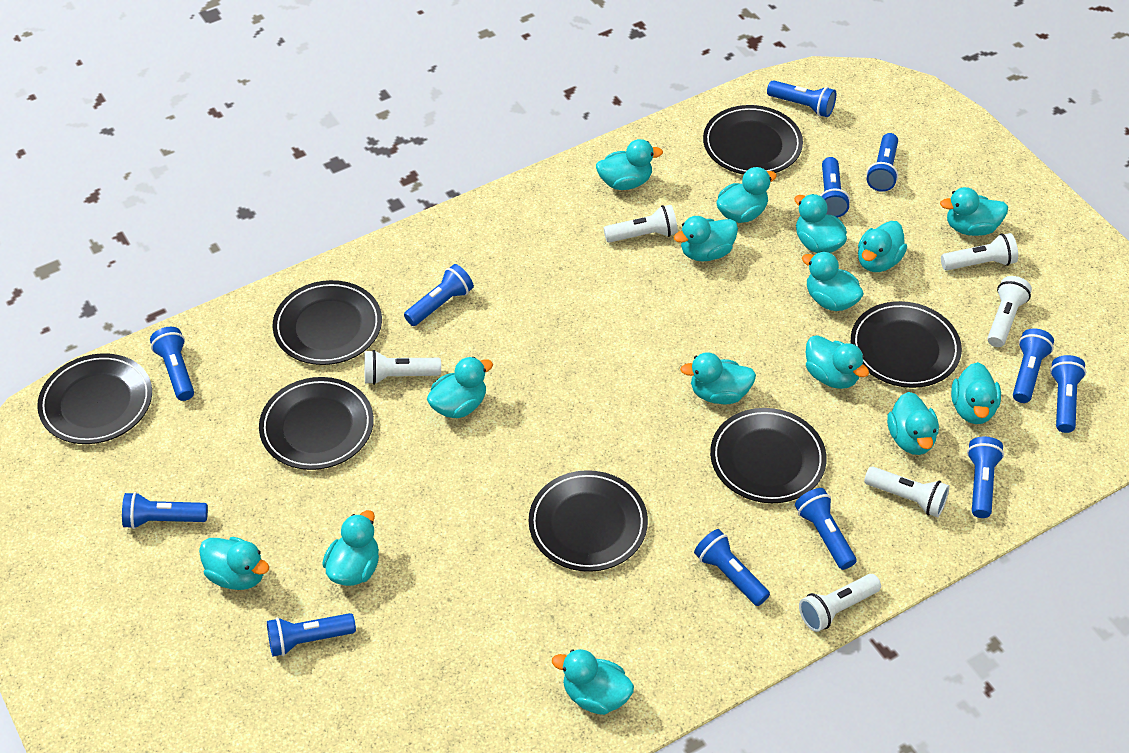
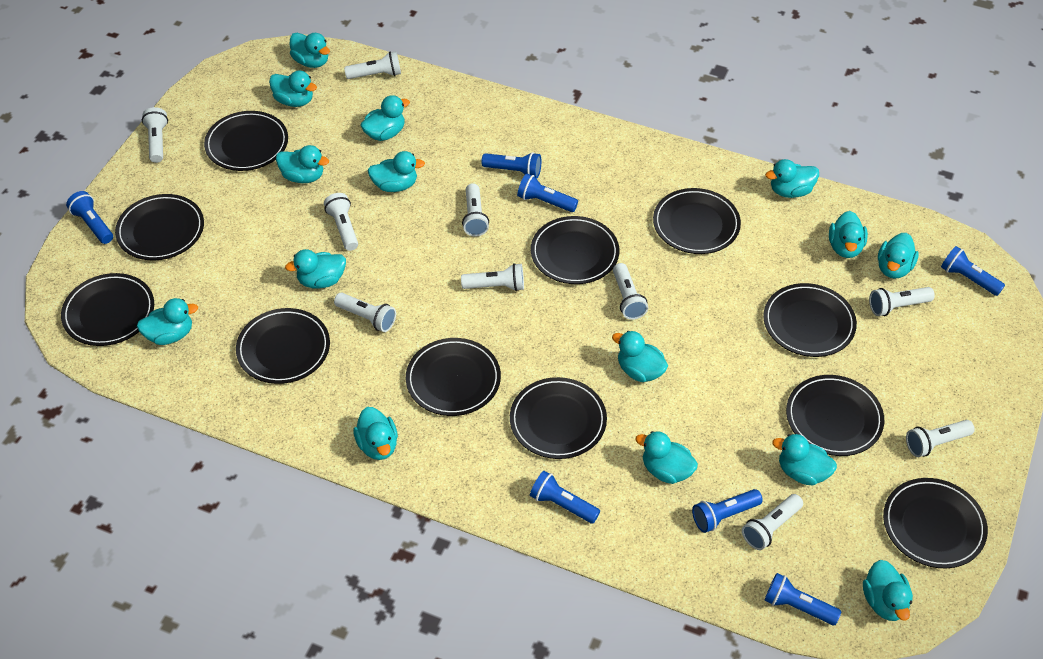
black plate: 7 -> 11
blue flashlight: 12 -> 7
white flashlight: 6 -> 10

